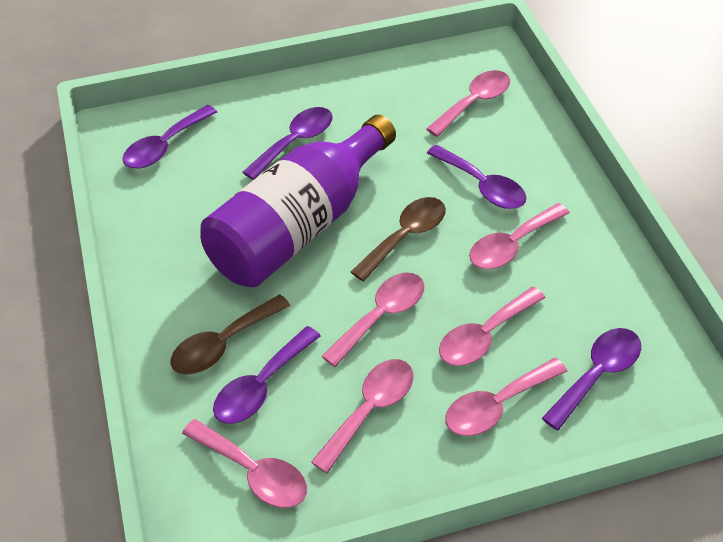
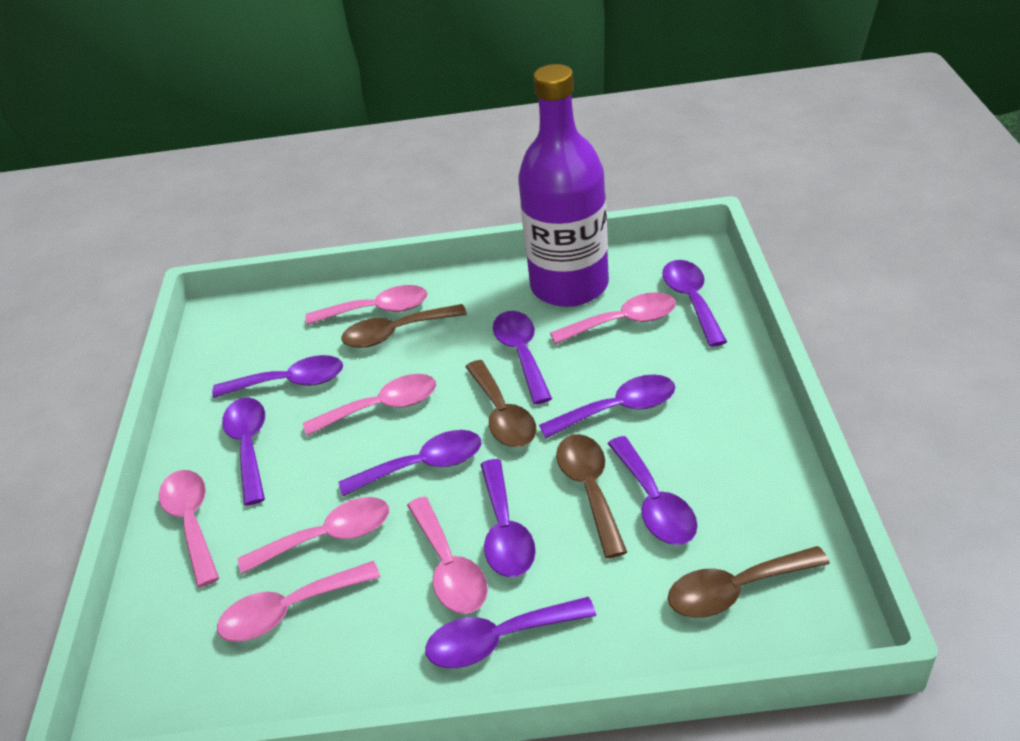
brown spoon: 2 -> 4
purple spoon: 5 -> 9

